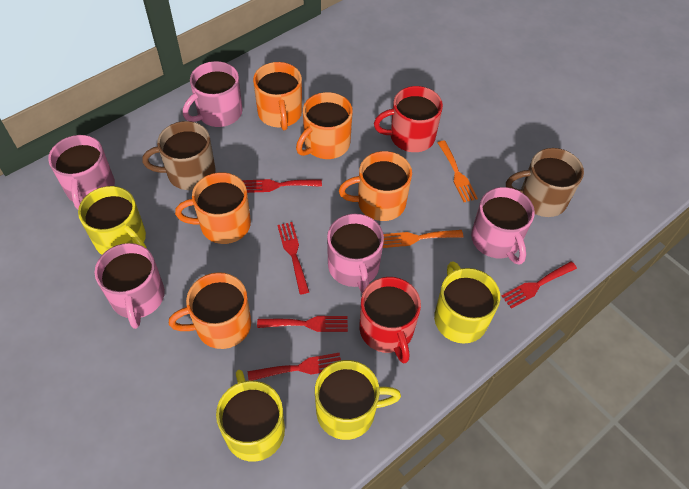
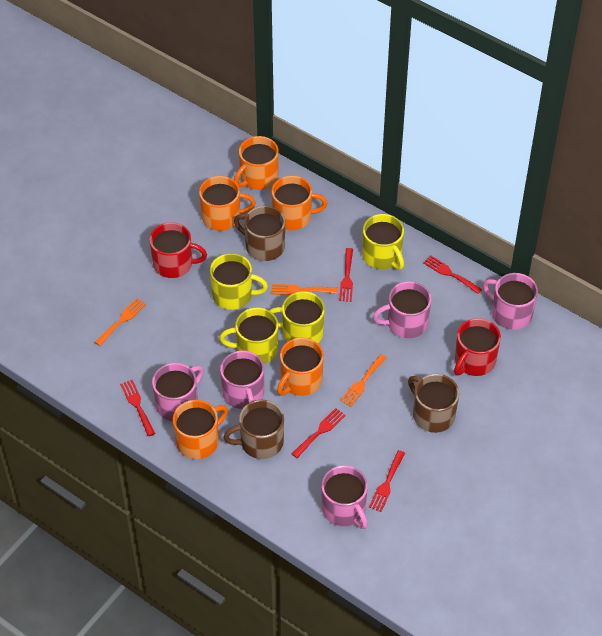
brown mug: 2 -> 3
orange fork: 2 -> 3

